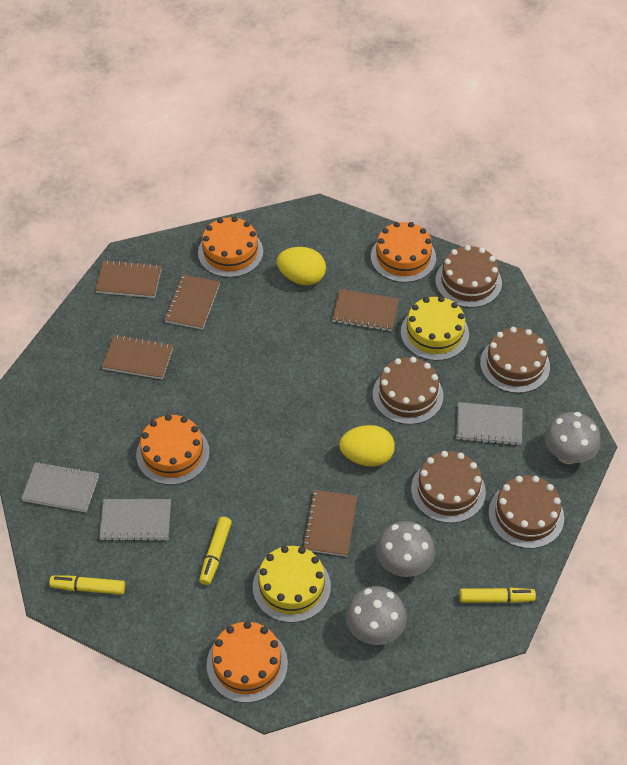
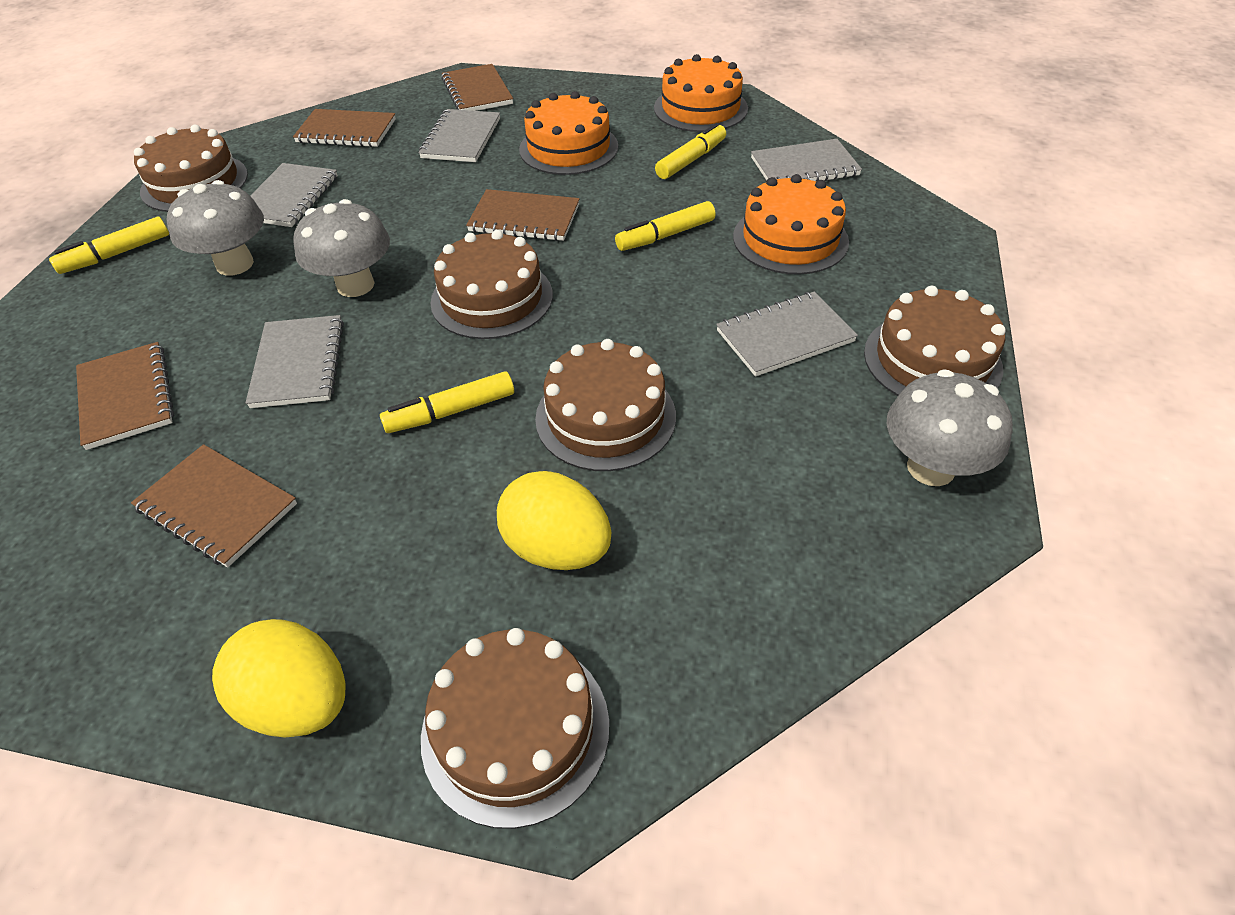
grey notebook: 3 -> 5
orange cake: 4 -> 3
yellow cake: 2 -> 0
yellow marker: 3 -> 4

